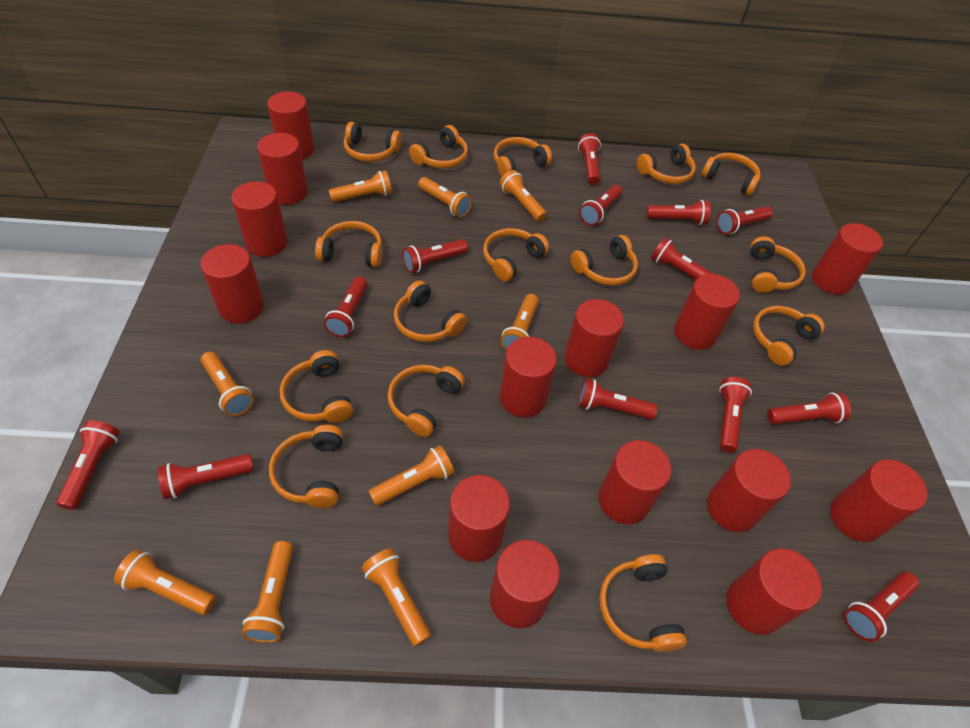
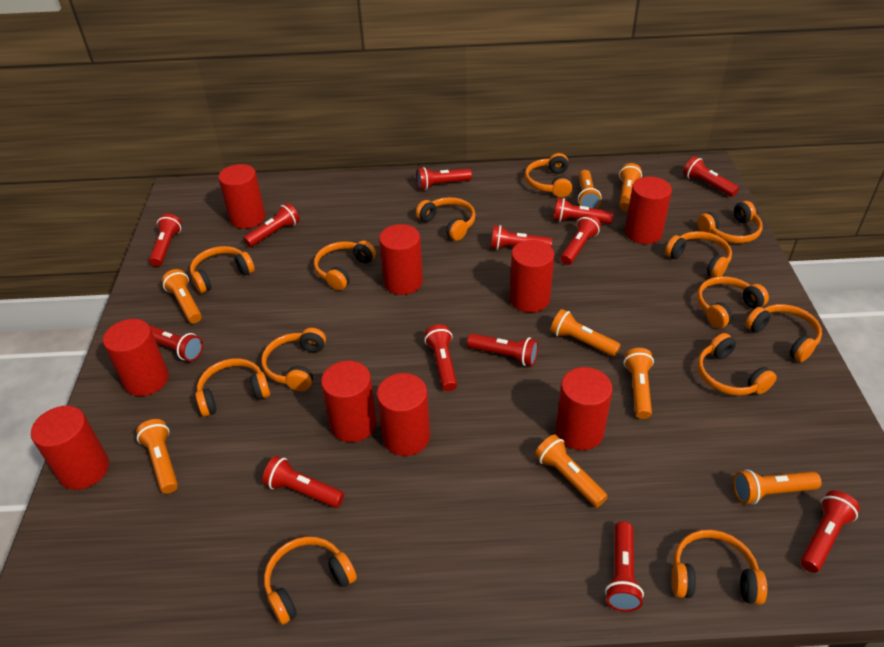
orange flashlight: 9 -> 8
orange headphones: 15 -> 13
red cylinder: 14 -> 9

